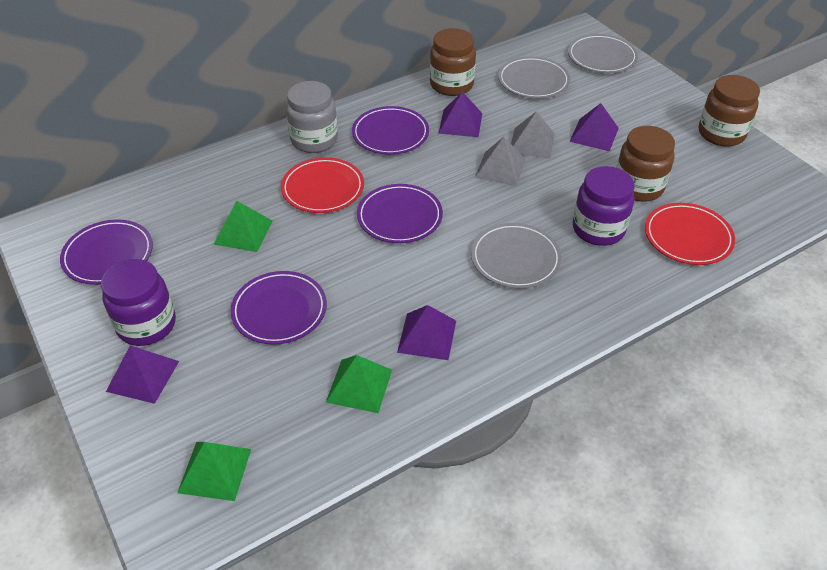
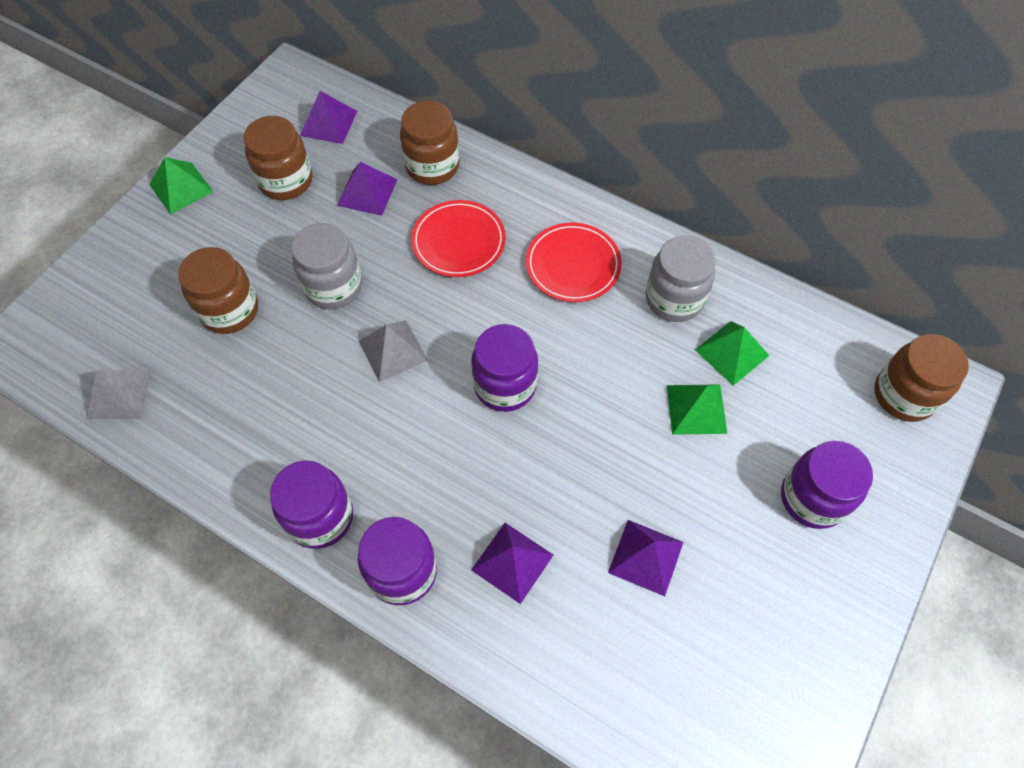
brown jar: 3 -> 4
grey jar: 1 -> 2
grey plate: 3 -> 0
purple jar: 2 -> 4
purple plate: 4 -> 0

